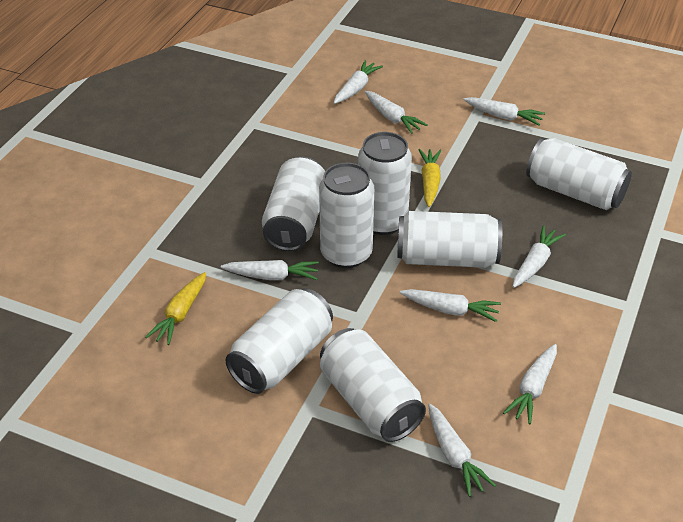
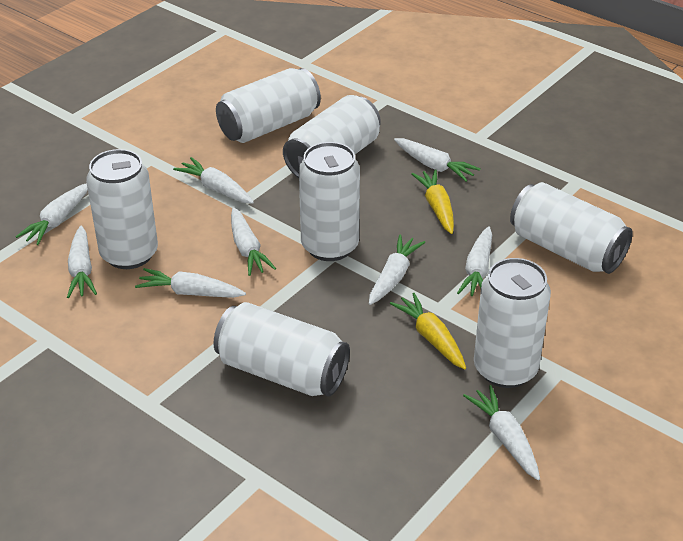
white carrot: 8 -> 9

